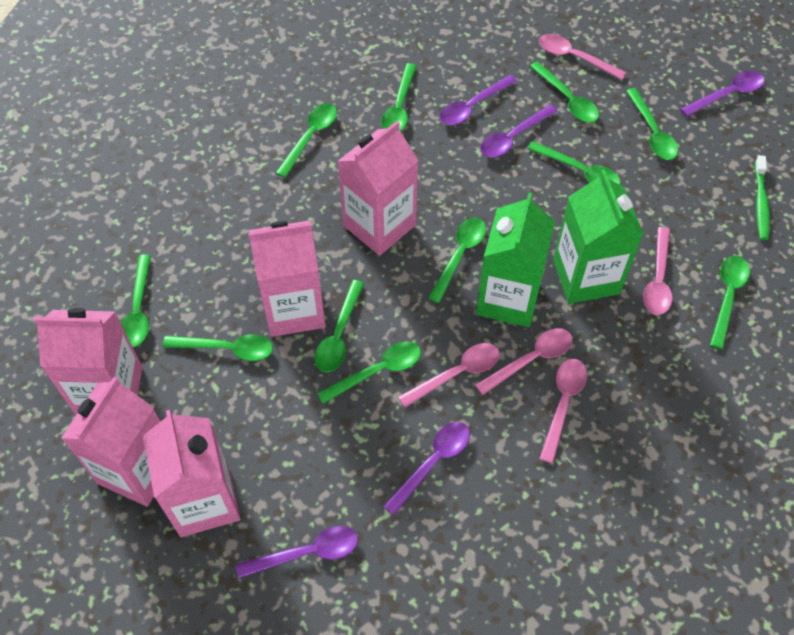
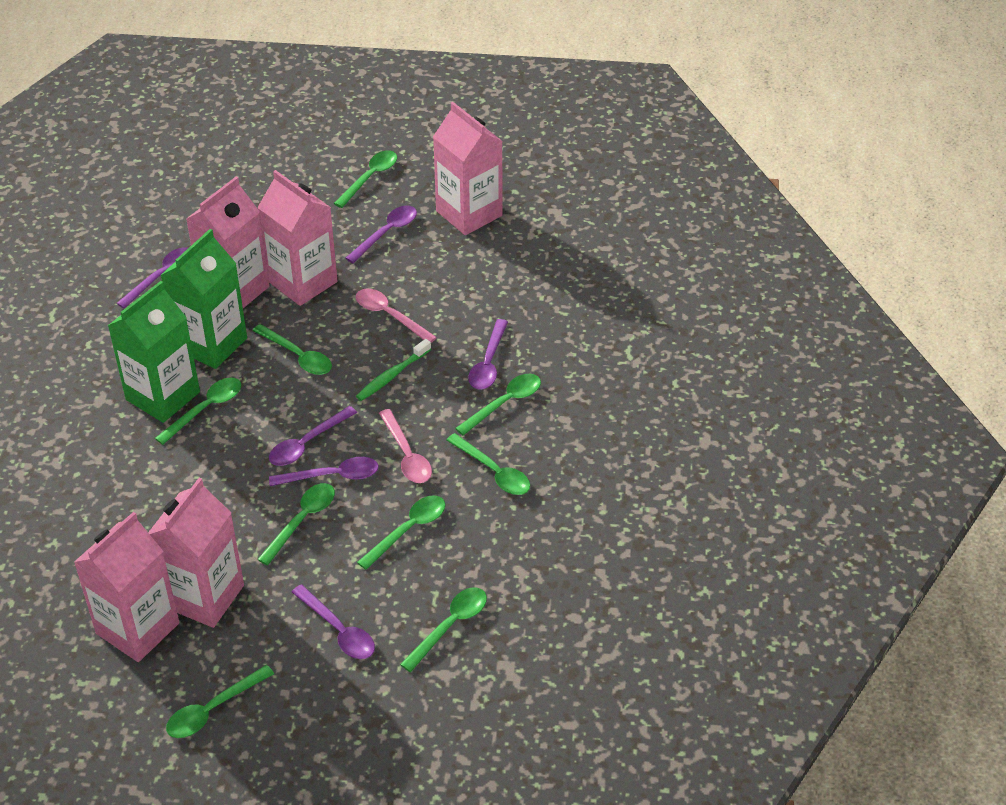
green spoon: 11 -> 9
pink spoon: 5 -> 2
purple spoon: 5 -> 6

